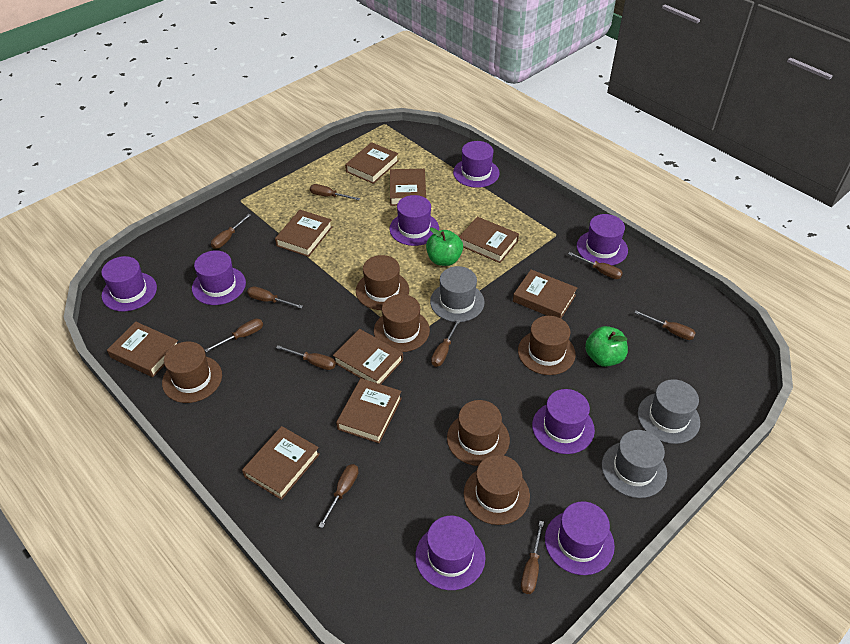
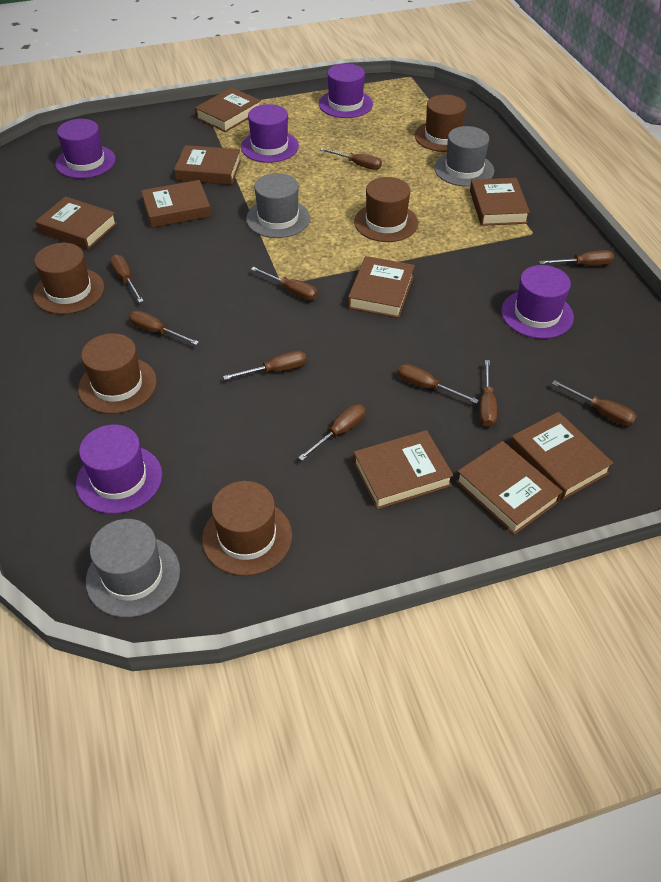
brown hat: 6 -> 5
green apple: 2 -> 0
purple hat: 8 -> 5

